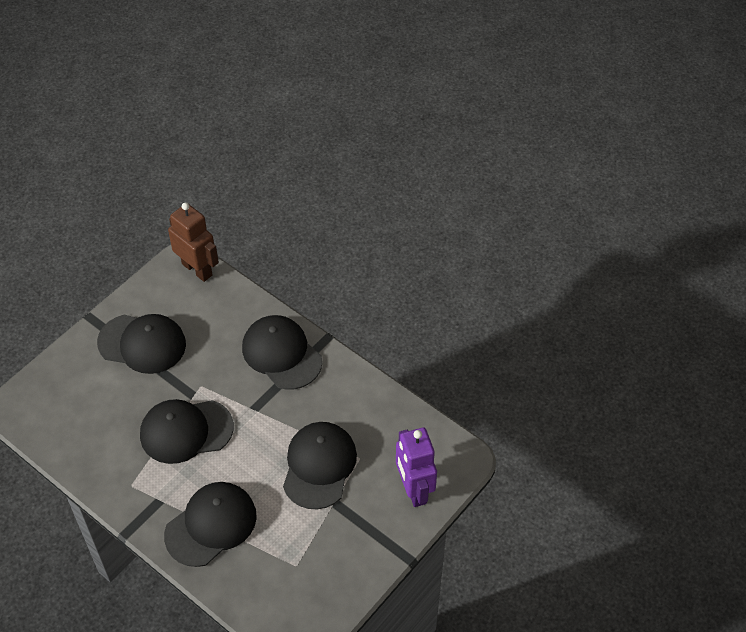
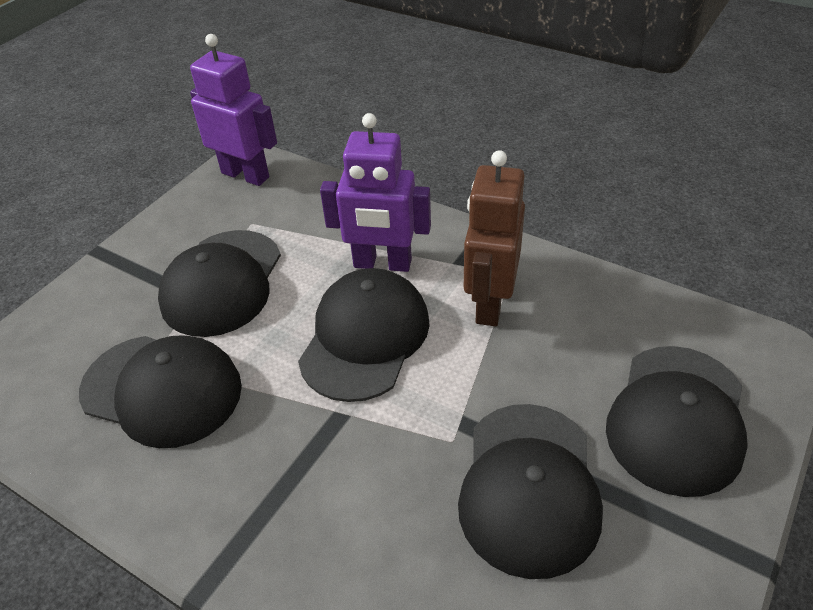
purple robot: 1 -> 2

